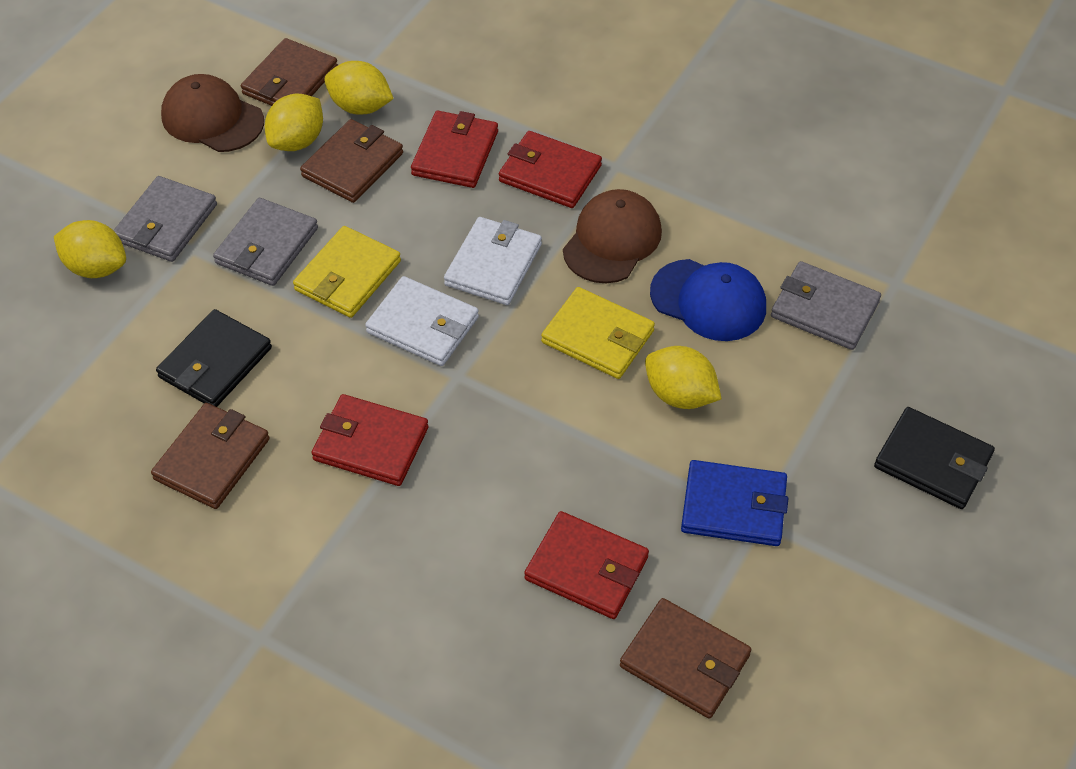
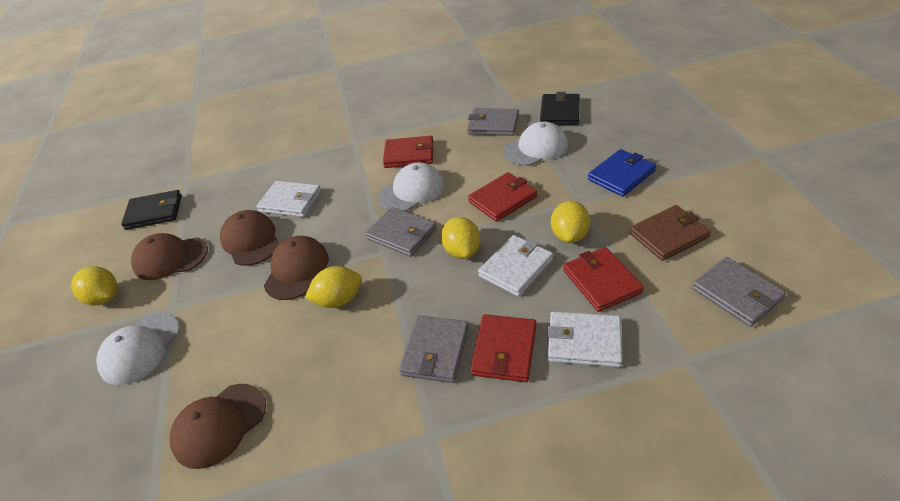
blue cap: 1 -> 0
brown cap: 2 -> 4
brown wallet: 4 -> 1
grey wallet: 3 -> 4
white cap: 0 -> 3
white wallet: 2 -> 3
yellow wallet: 2 -> 0

